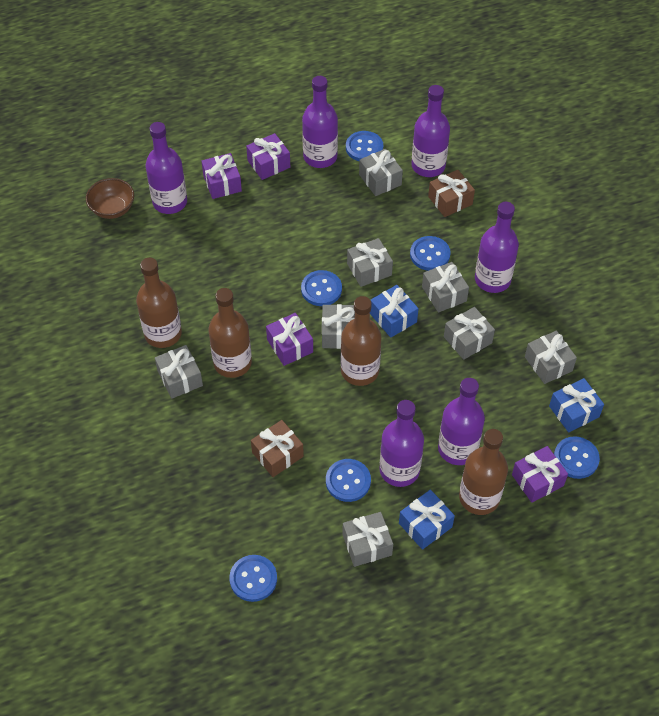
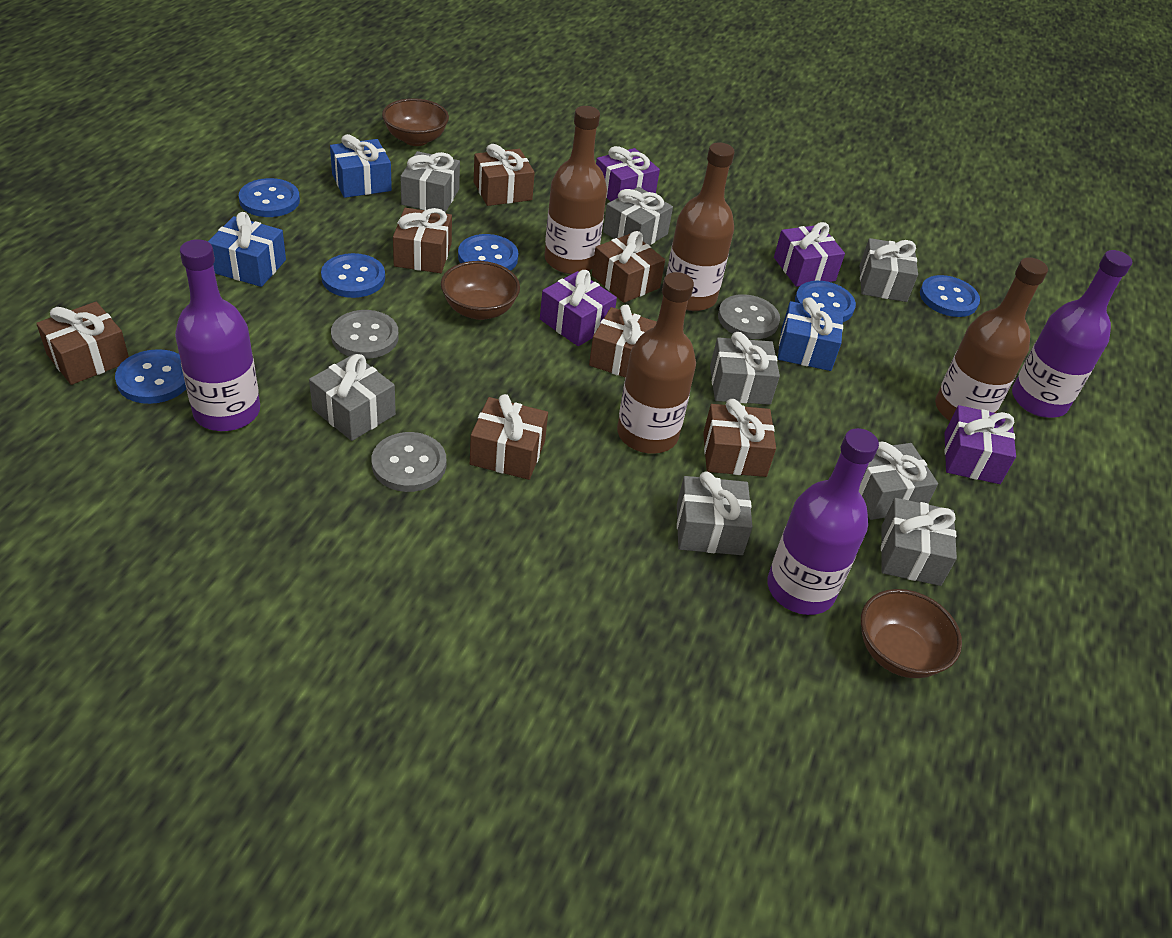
brown bowl: 1 -> 3
brown gift: 2 -> 7
grey button: 0 -> 3
purple bottle: 6 -> 3

